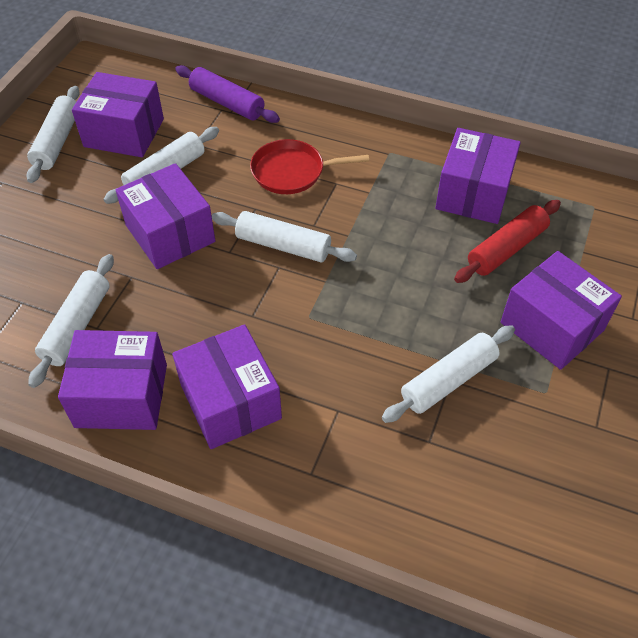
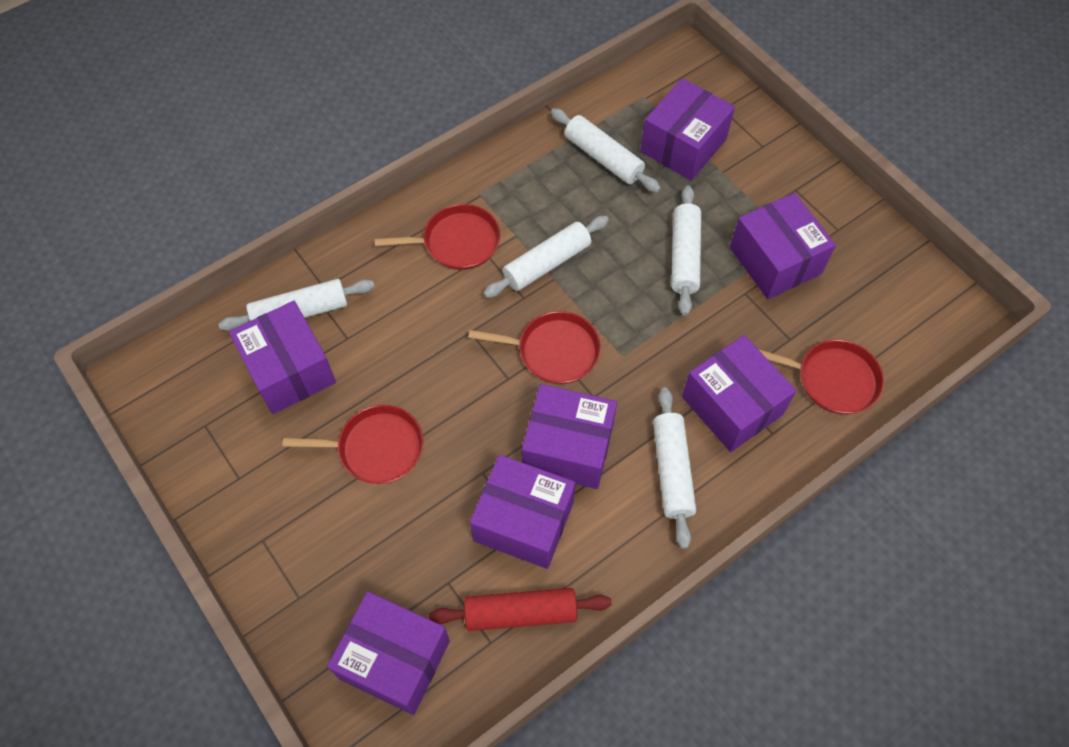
purple box: 6 -> 7
purple rolling pin: 1 -> 0
red pan: 1 -> 4

